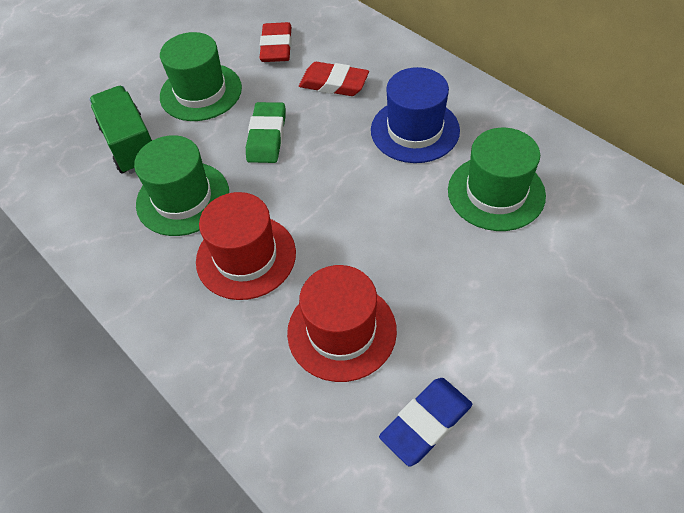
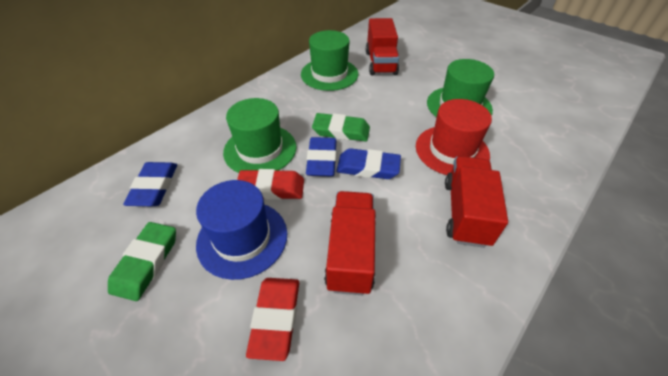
blue eraser: 1 -> 3
green eraser: 1 -> 2
green truck: 1 -> 0
red hat: 2 -> 1
red truck: 0 -> 3

